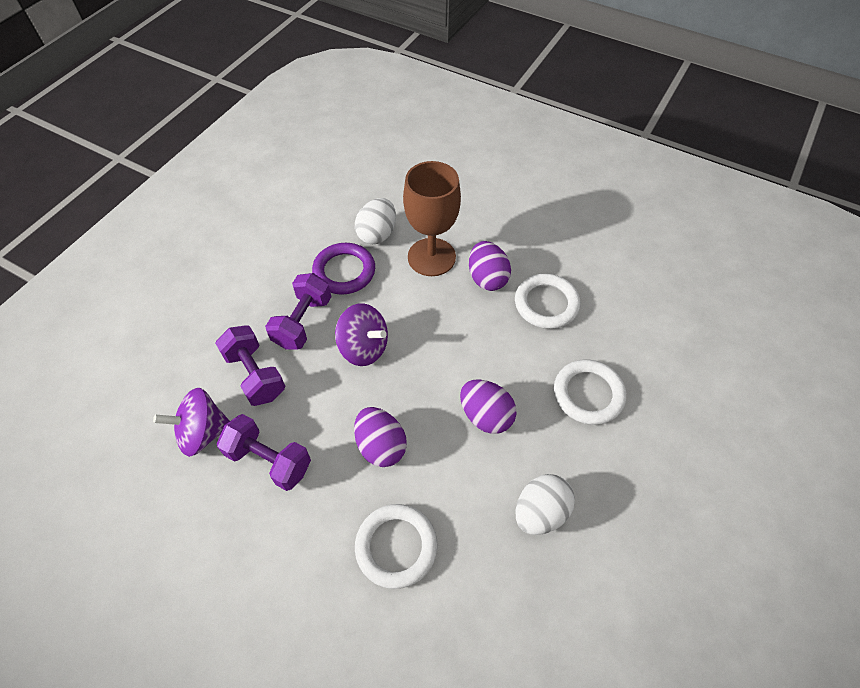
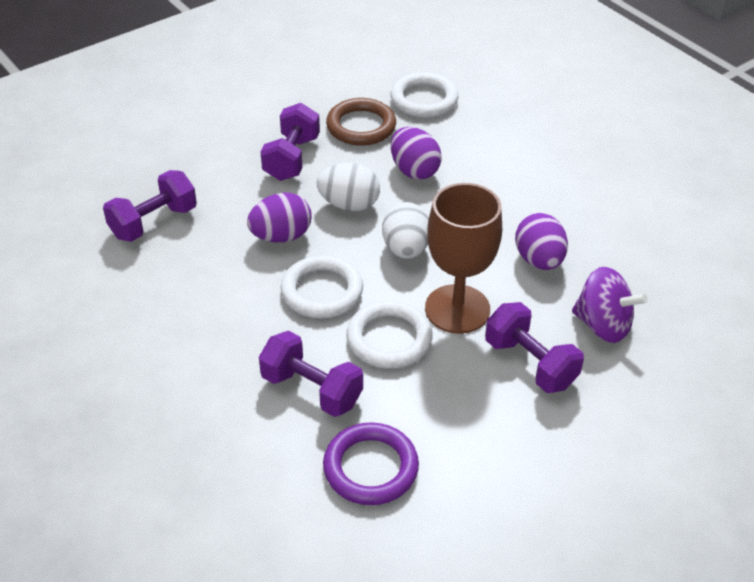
brown ring: 0 -> 1
purple dumbbell: 3 -> 4
purple spinning top: 2 -> 1

